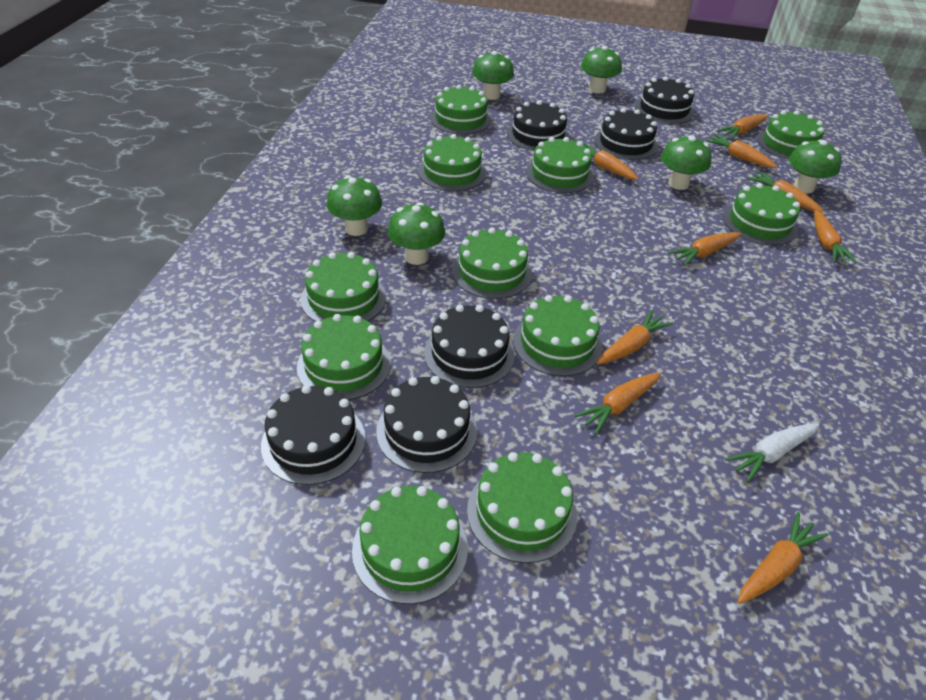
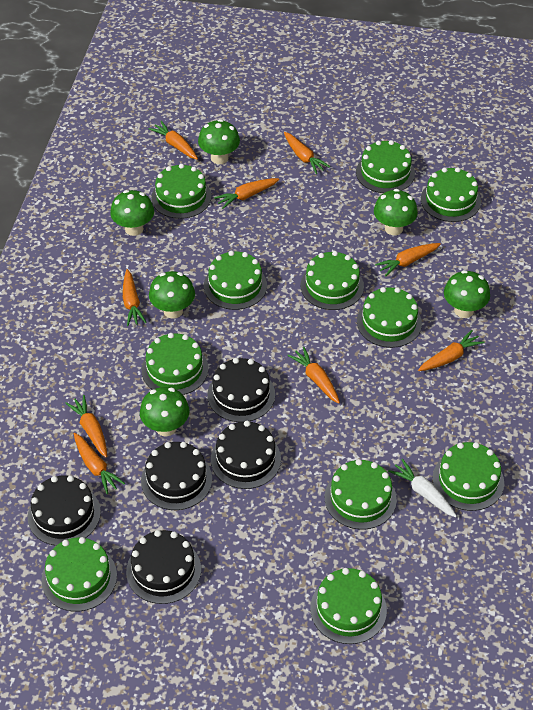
black cake: 6 -> 5

